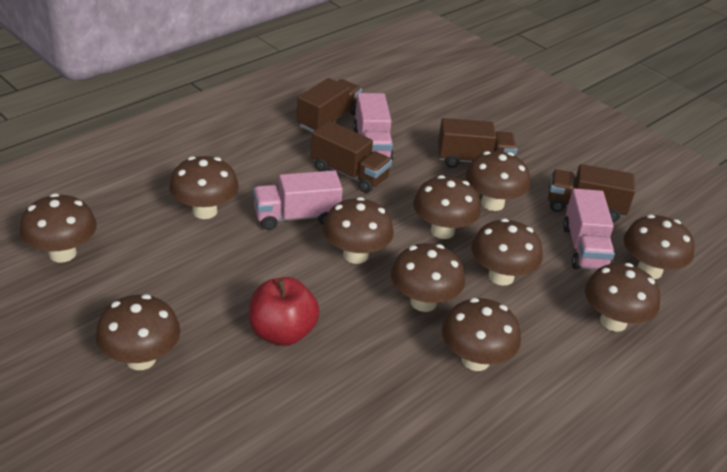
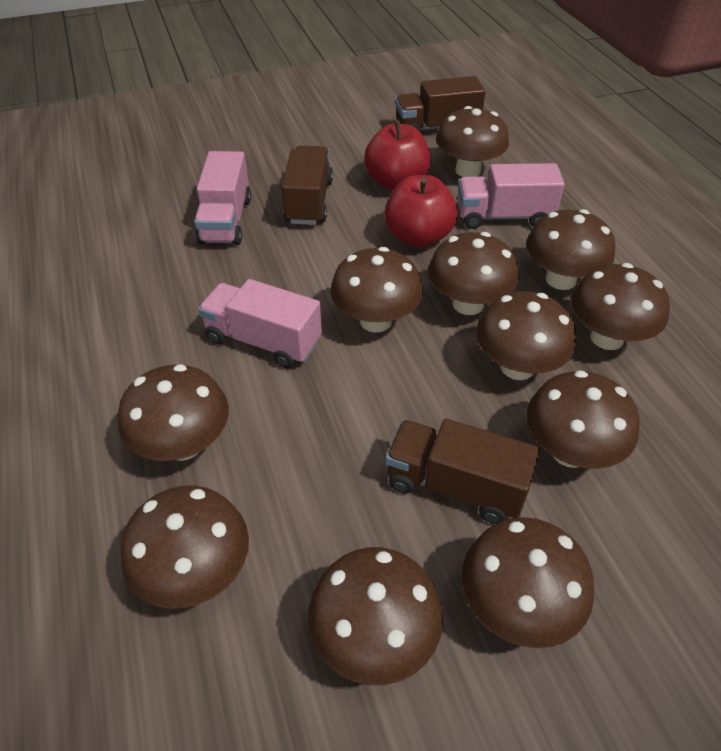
brown truck: 4 -> 3
red apple: 1 -> 2

